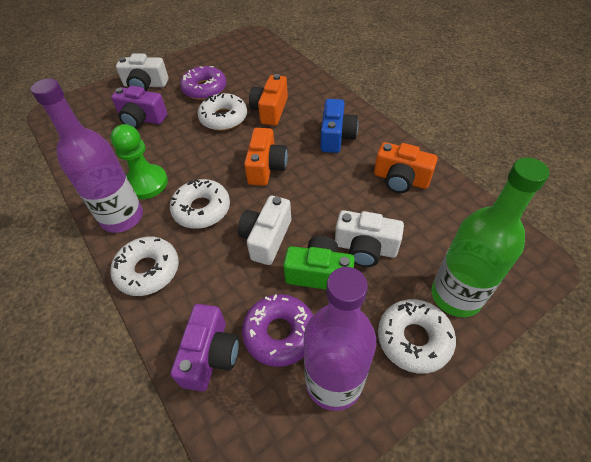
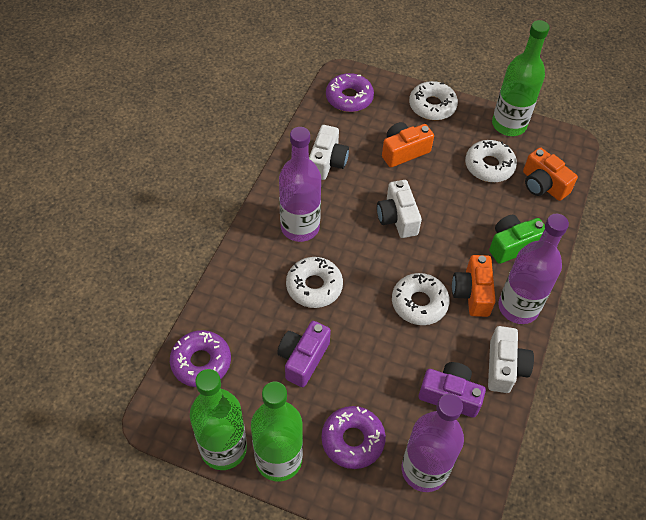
blue camera: 1 -> 0
green bottle: 1 -> 3
green pawn: 1 -> 0
purple bottle: 2 -> 3
purple donut: 2 -> 3

